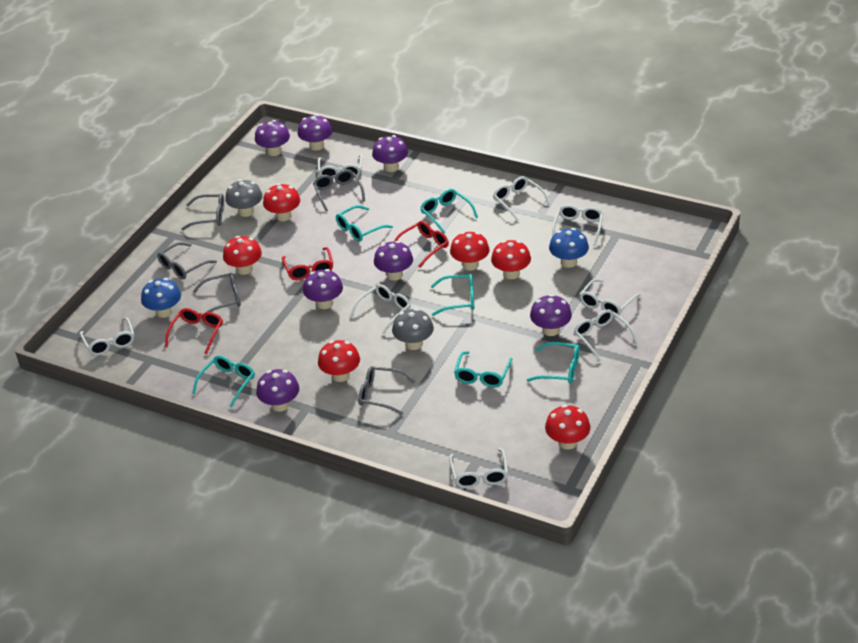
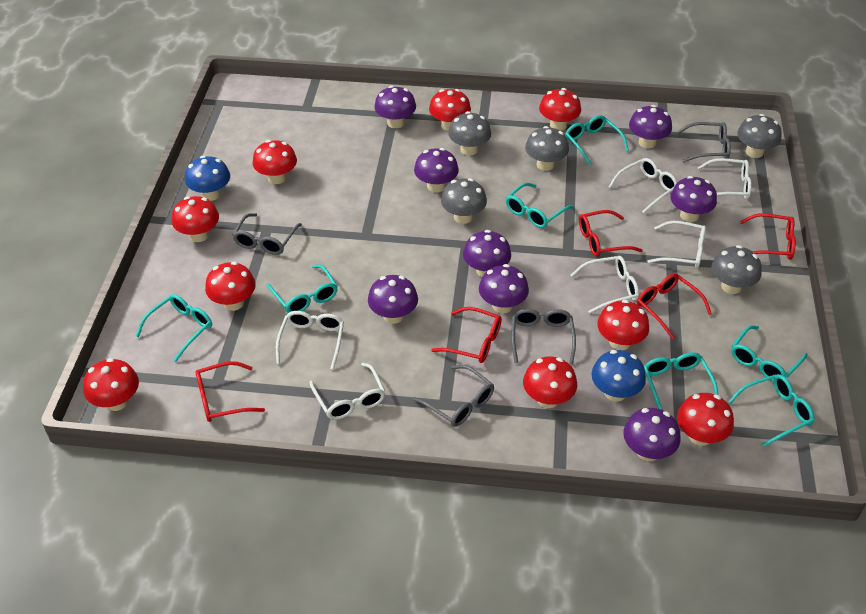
grey glasses: 5 -> 4
grey mushroom: 2 -> 5
purple mushroom: 7 -> 8
red glasses: 3 -> 5
red mushroom: 6 -> 9
turquoise glasses: 6 -> 7
white glasses: 8 -> 6

